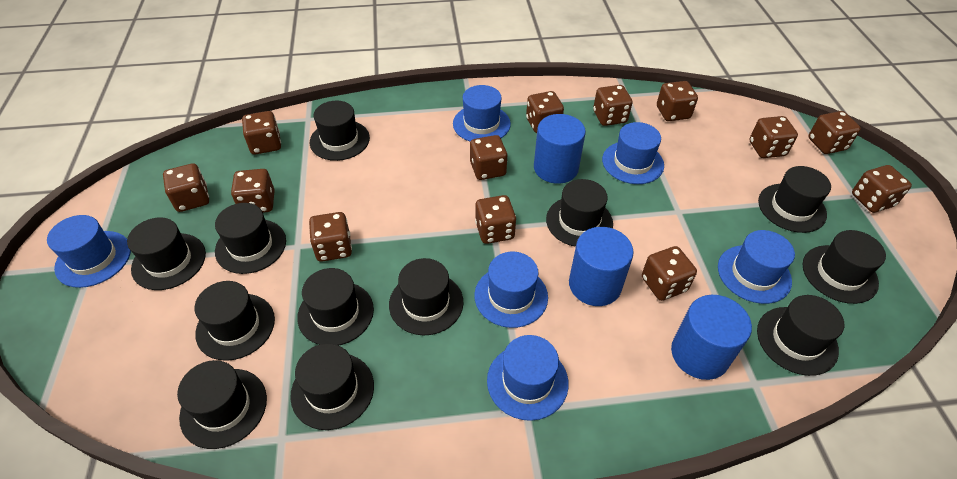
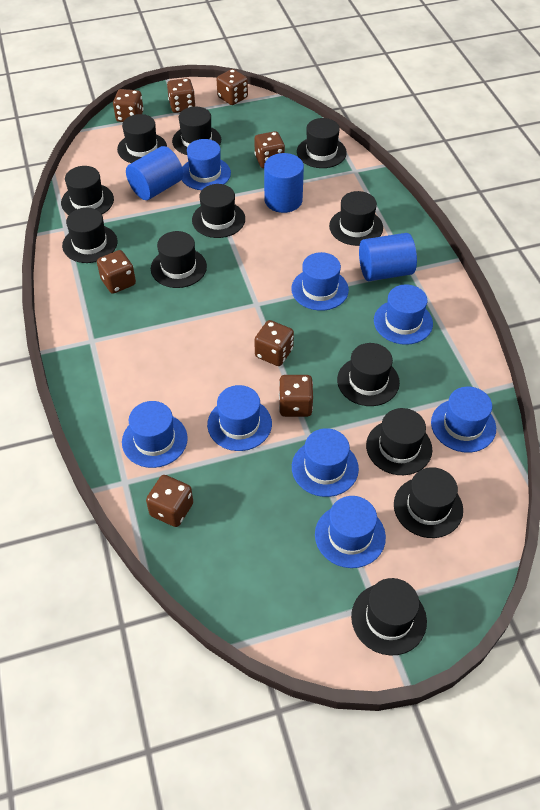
blue hat: 6 -> 8
brown dice: 13 -> 8

